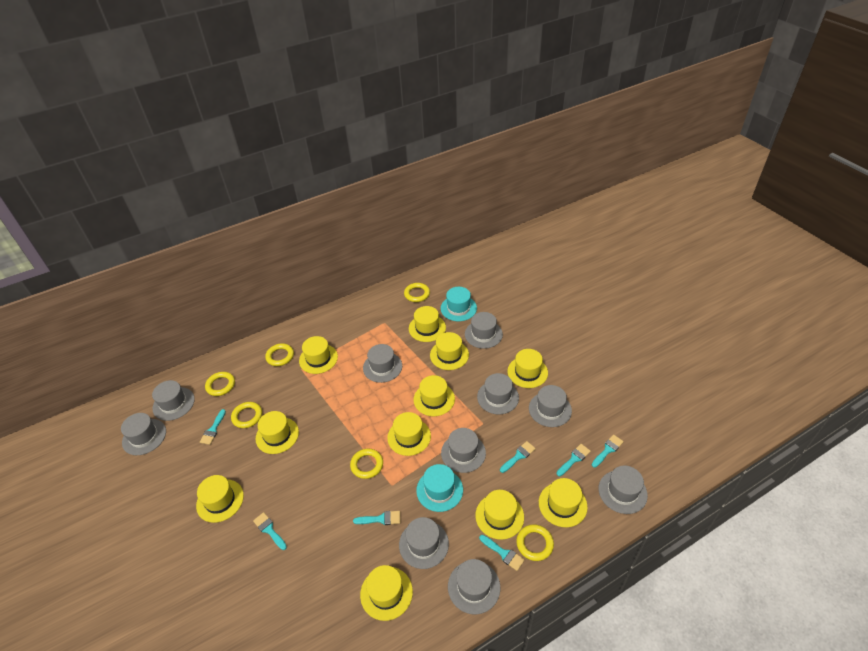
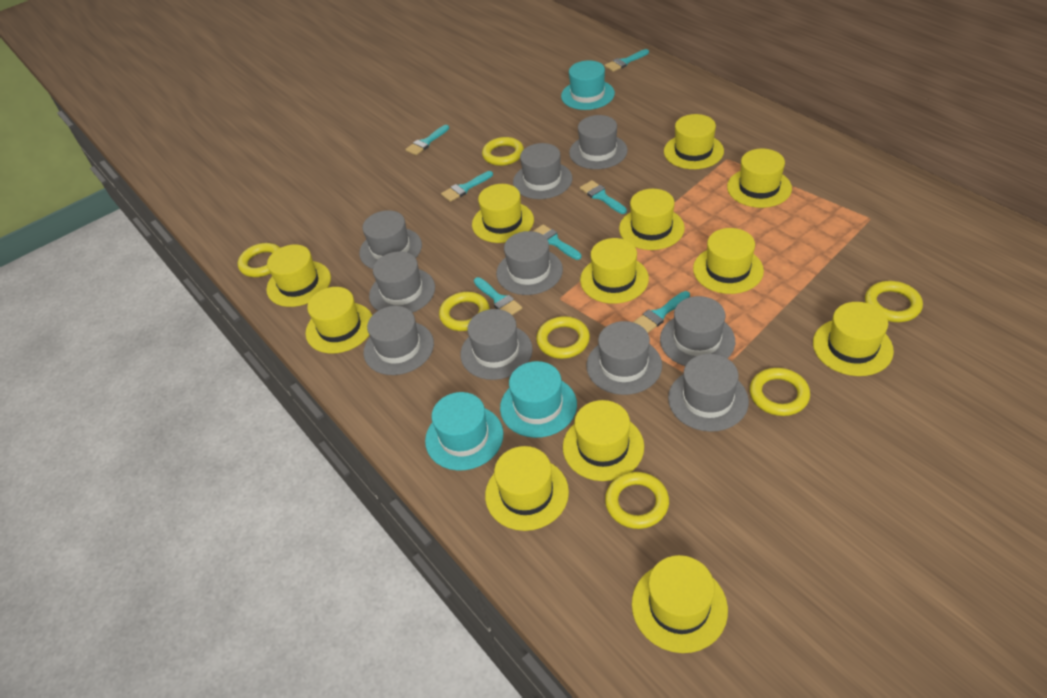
turquoise hat: 2 -> 3
yellow hat: 11 -> 12
yellow ring: 6 -> 7

